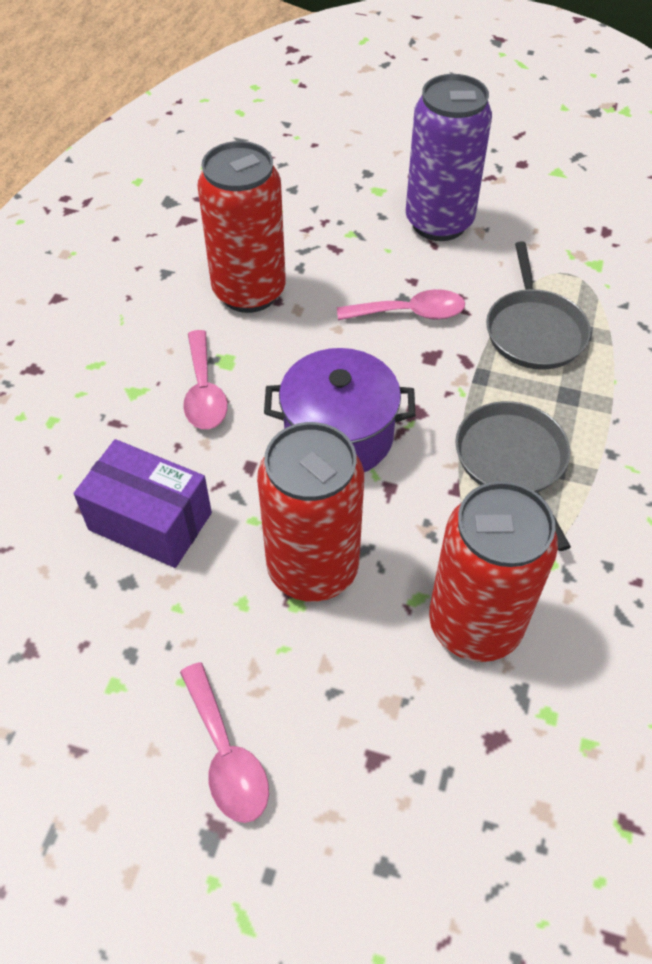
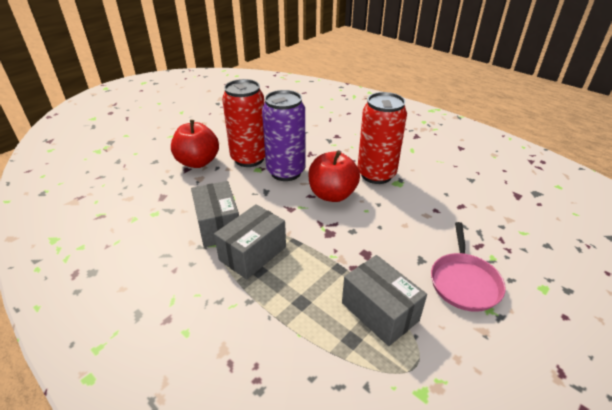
grey box: 0 -> 3
grey pan: 2 -> 0
pink pan: 0 -> 1
pink spoon: 3 -> 0
purple box: 1 -> 0
purple pot: 1 -> 0
red apple: 0 -> 2
red can: 3 -> 2

